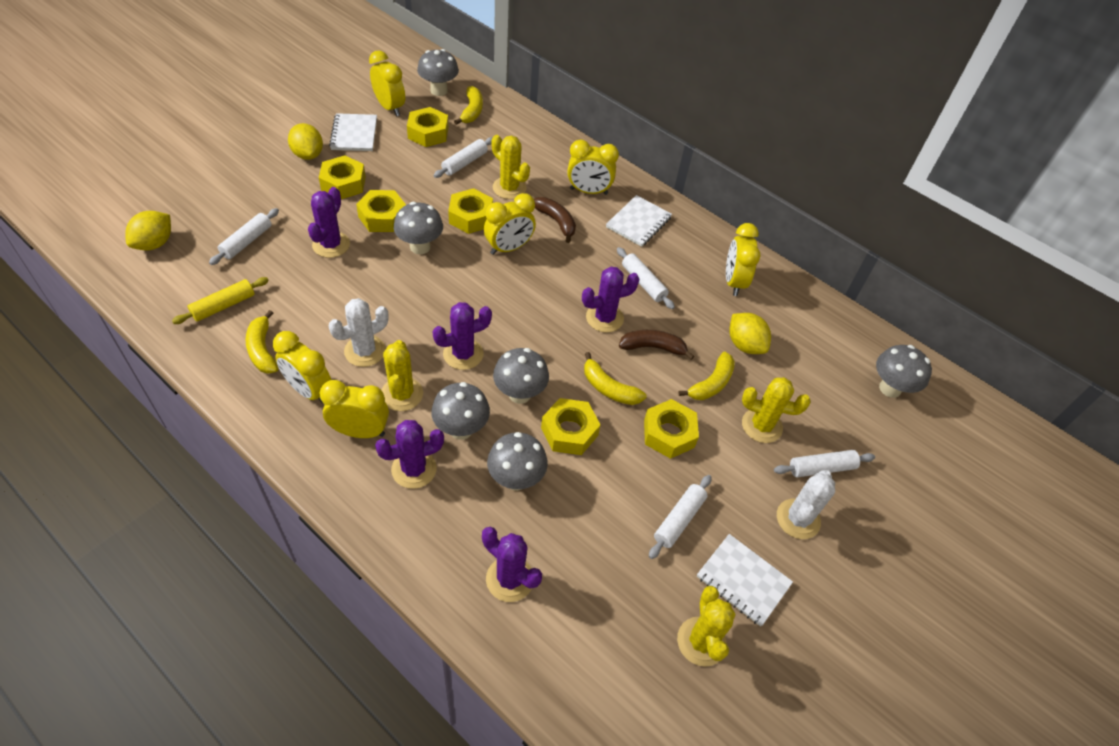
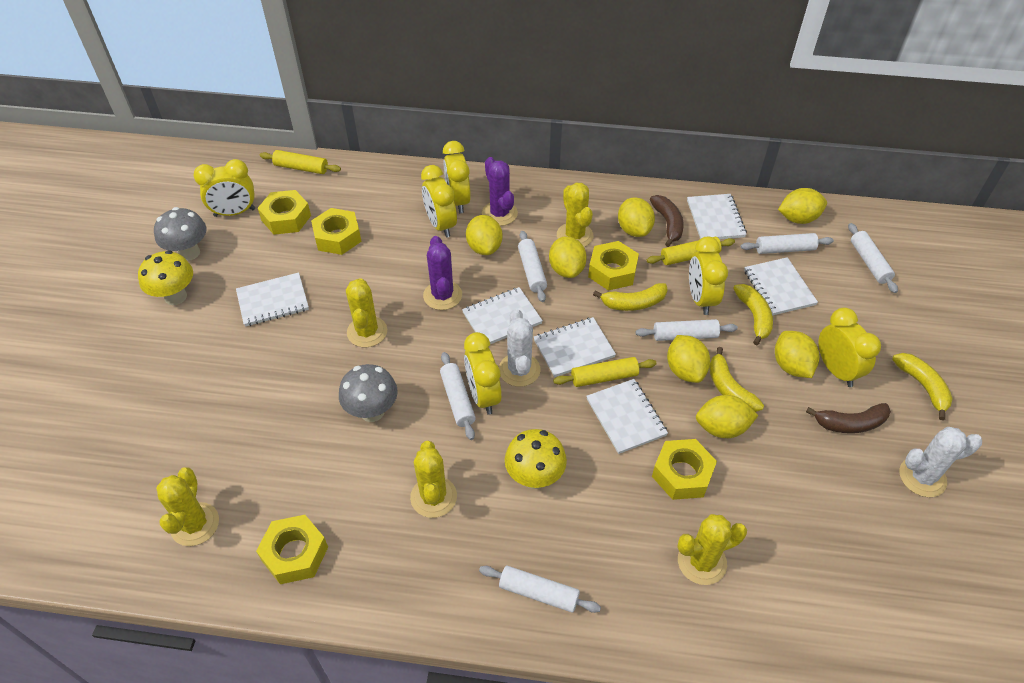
grey mushroom: 6 -> 2
purple cactus: 5 -> 2
white notebook: 3 -> 6
white rolling pin: 5 -> 6
yellow cactus: 4 -> 5
yellow lemon: 3 -> 7
yellow mushroom: 0 -> 2
yellow nut: 6 -> 5
yellow rolling pin: 1 -> 3

